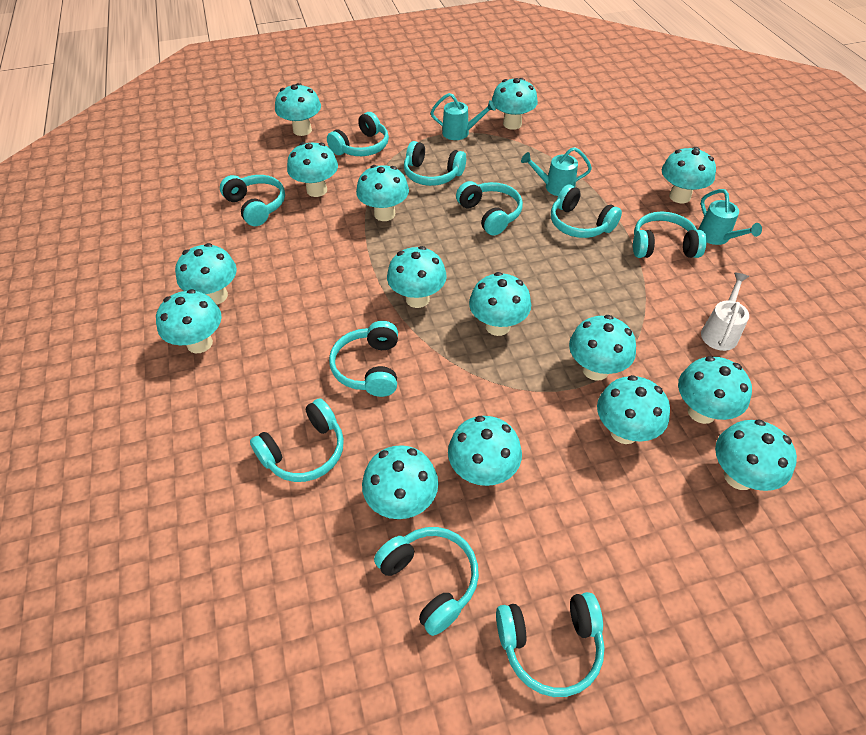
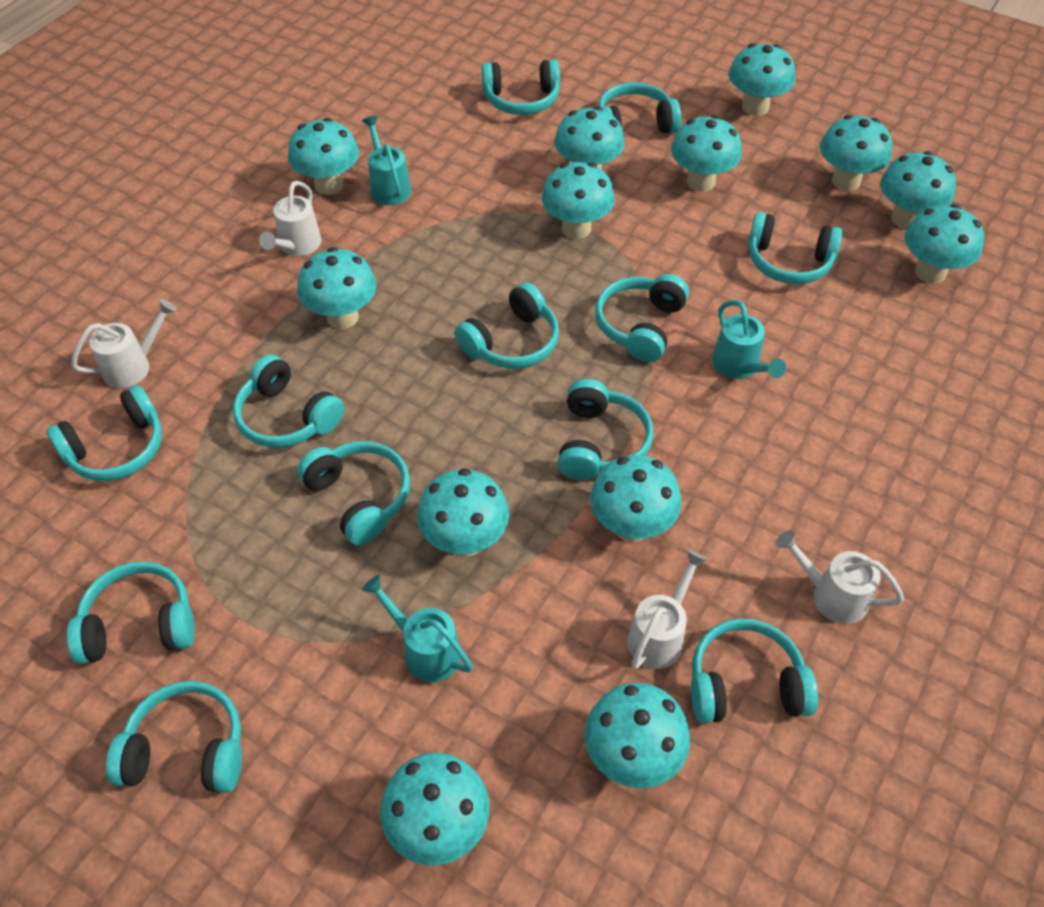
turquoise headphones: 10 -> 12
turquoise mushroom: 15 -> 13
white watering can: 1 -> 4

